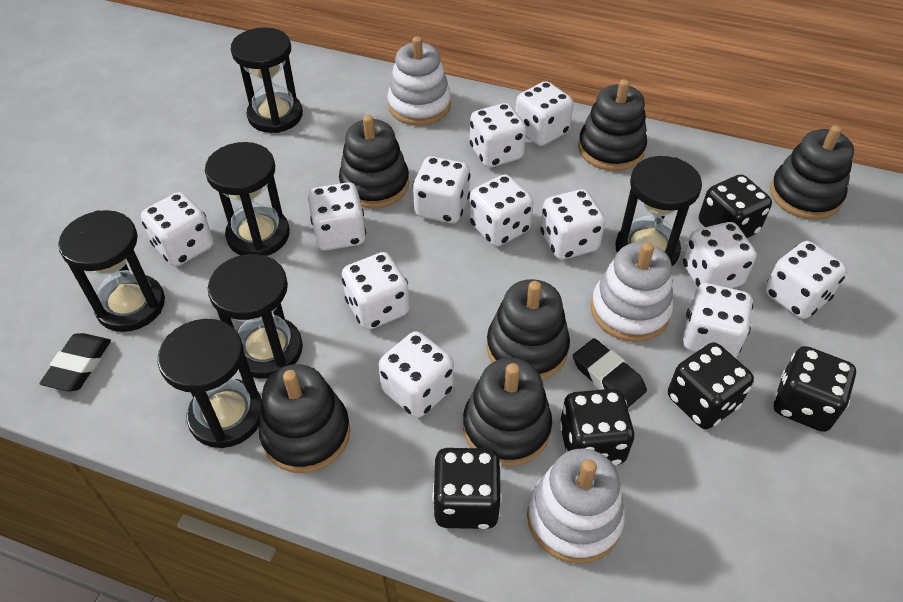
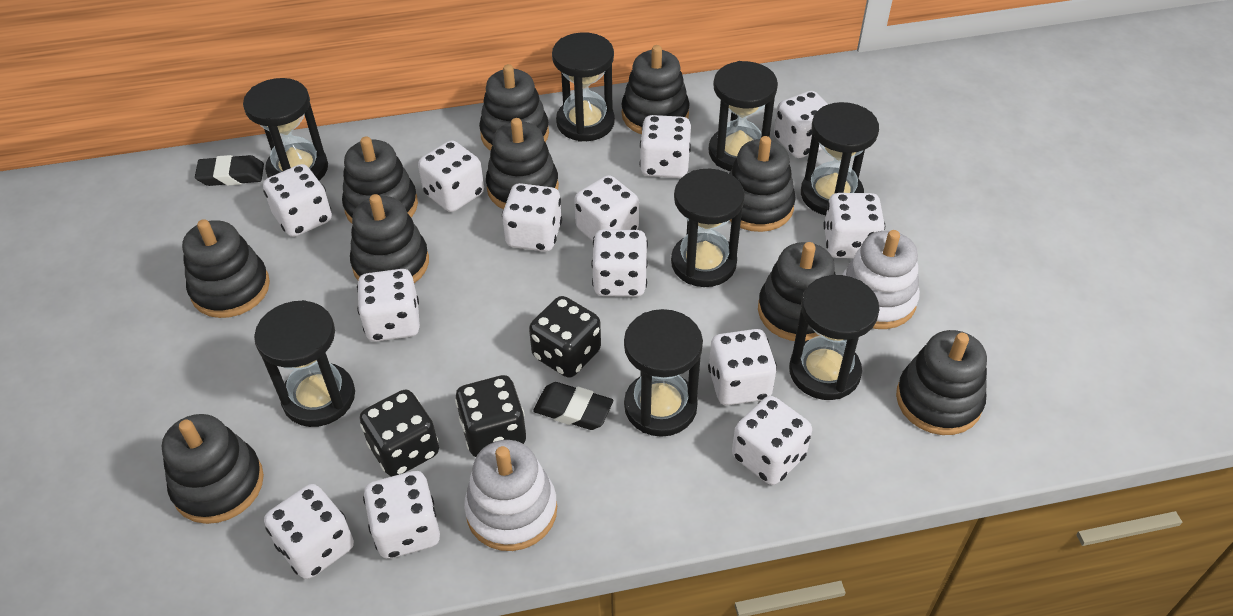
black dice: 5 -> 3
black hourglass: 6 -> 8
black stacking toy: 6 -> 10
white dice: 12 -> 13
white stacking toy: 3 -> 2

